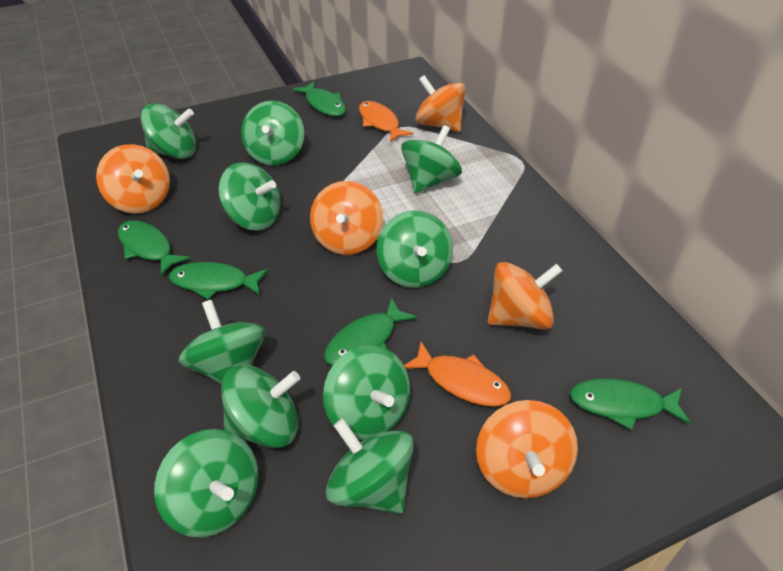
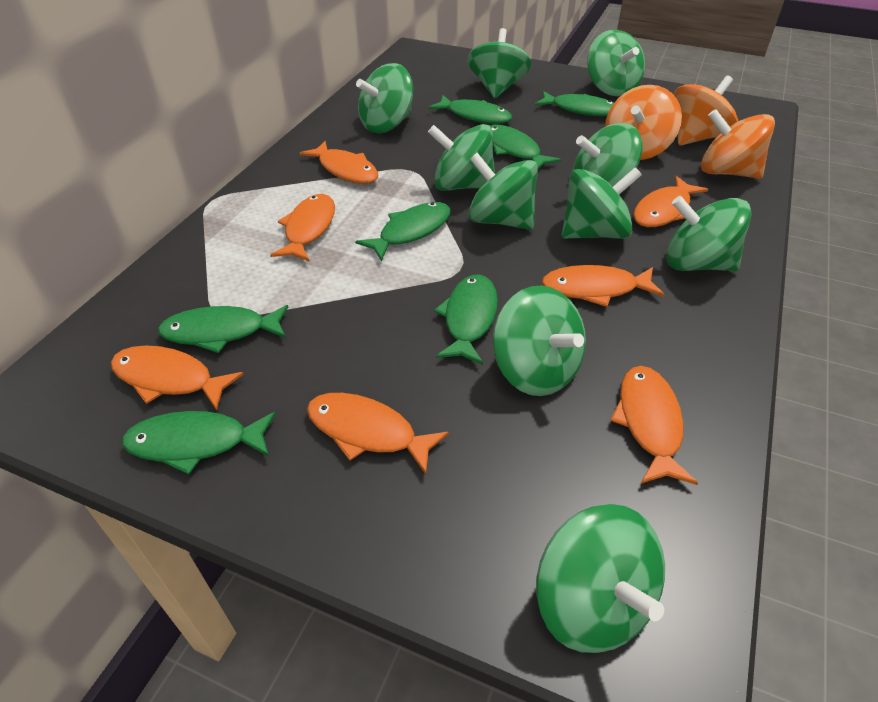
green fish: 5 -> 7
orange fish: 2 -> 7
orange spinning top: 5 -> 3

